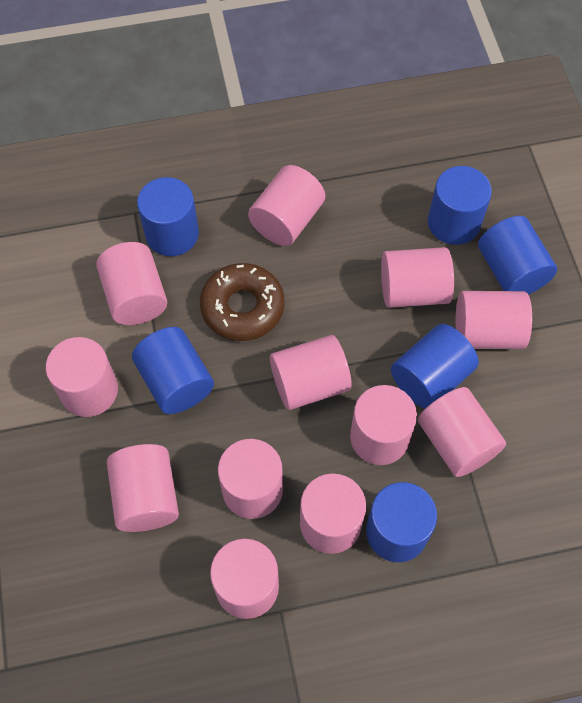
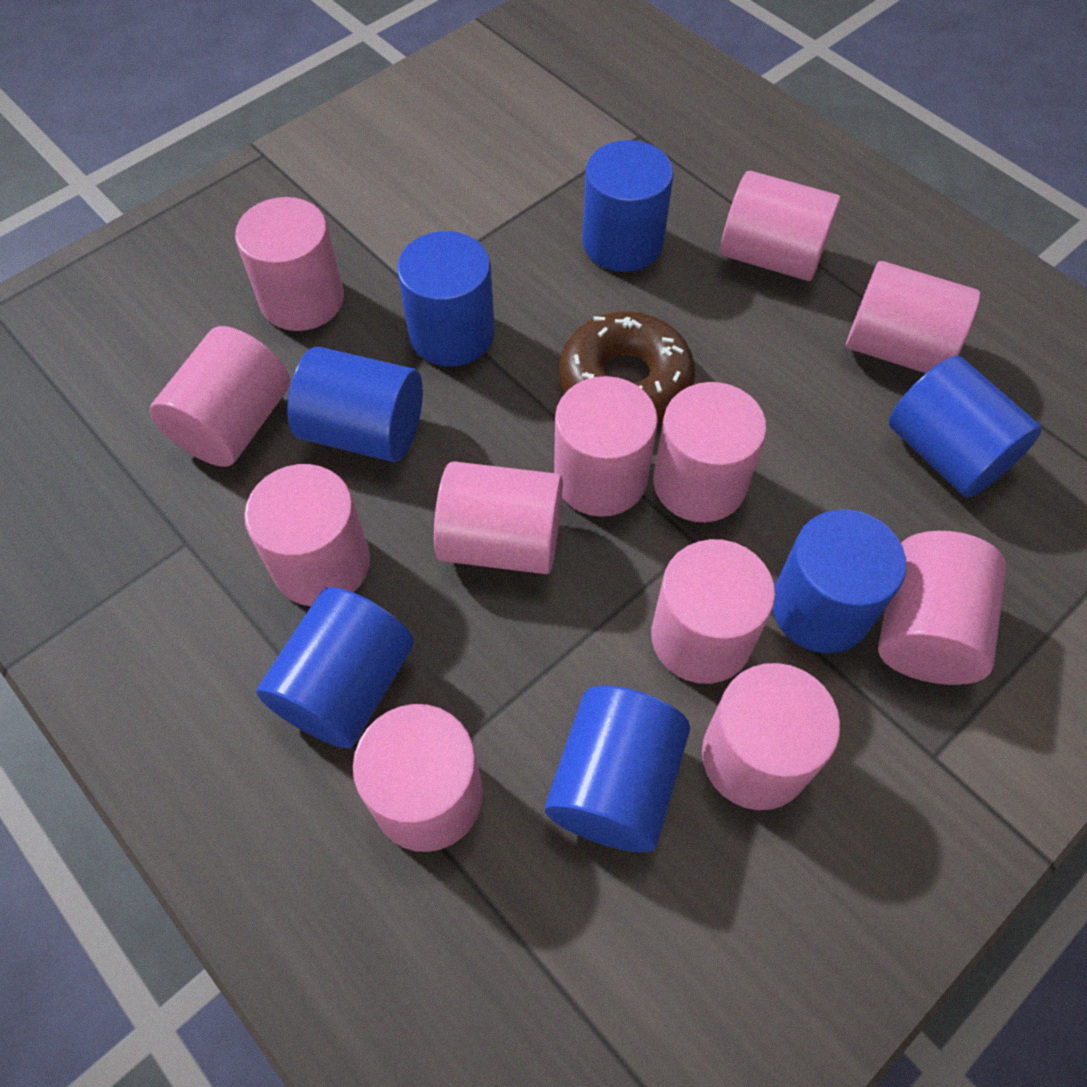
blue cylinder: 6 -> 7

